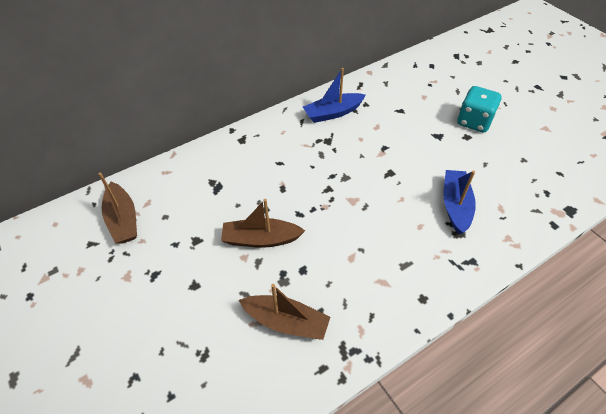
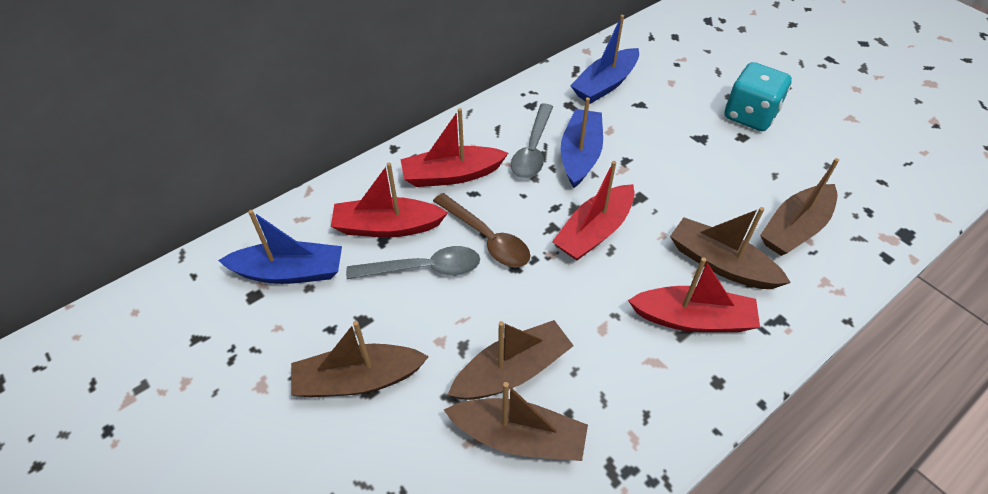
blue boat: 2 -> 3
brown boat: 3 -> 5
brown spoon: 0 -> 1
grey spoon: 0 -> 2
red boat: 0 -> 4

